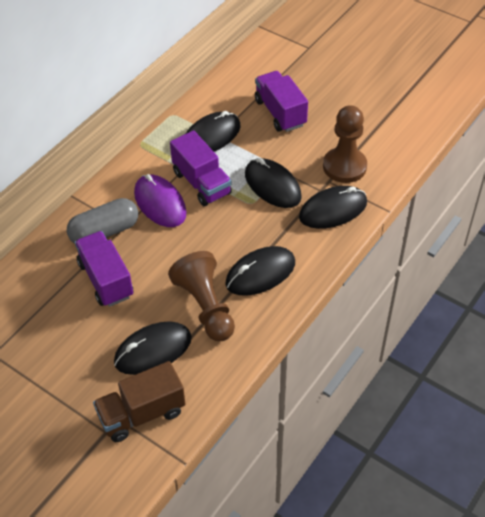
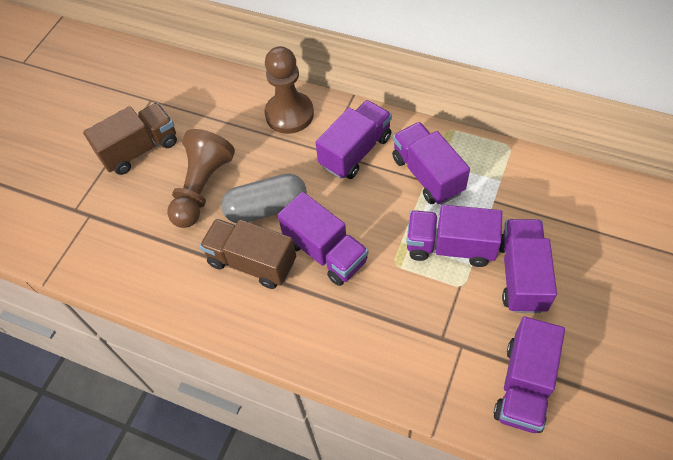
black mouse: 5 -> 0
brown truck: 1 -> 2
purple mouse: 1 -> 0
purple truck: 3 -> 6

